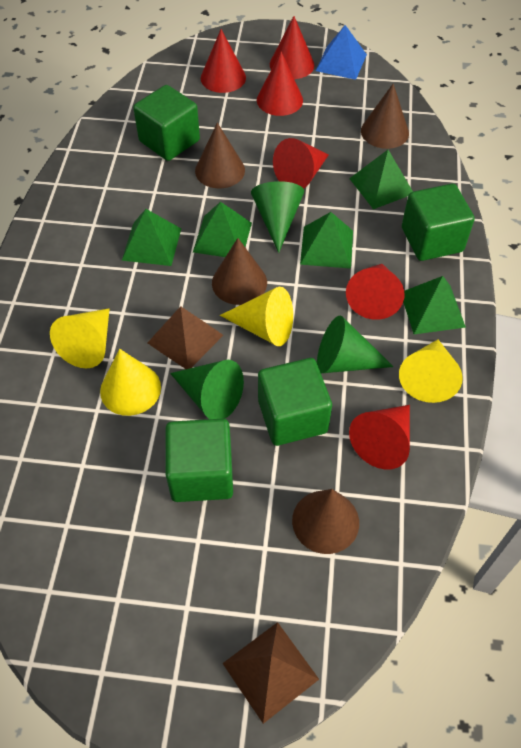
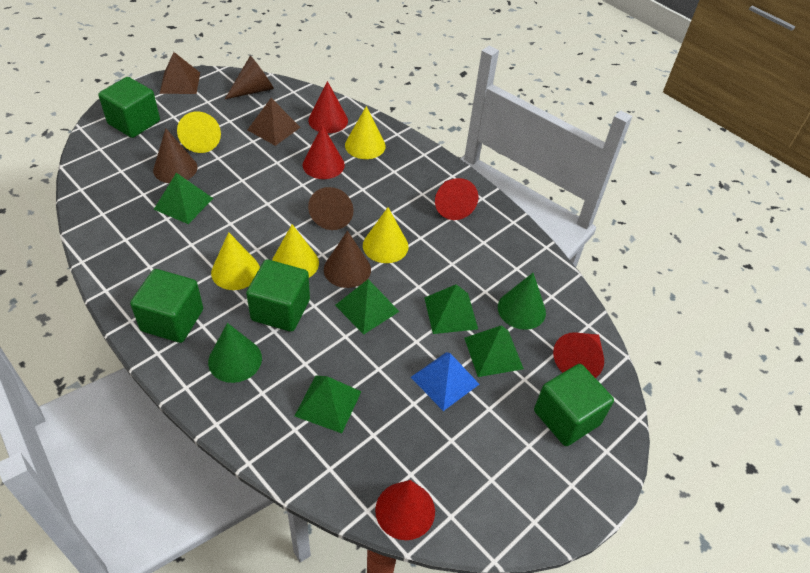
green cone: 3 -> 2
red cone: 6 -> 5
yellow cone: 4 -> 5

